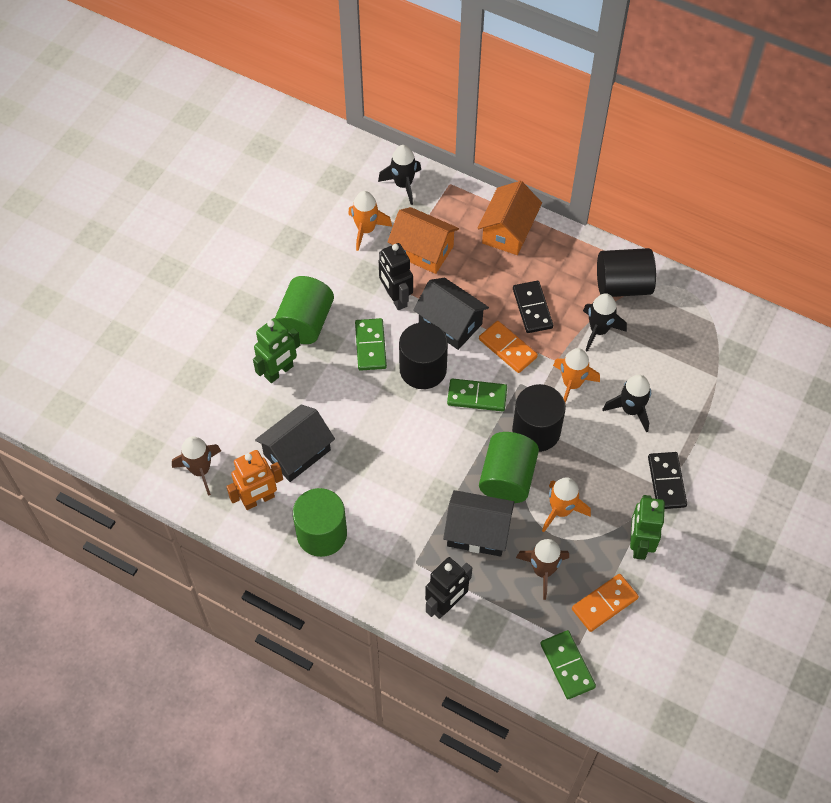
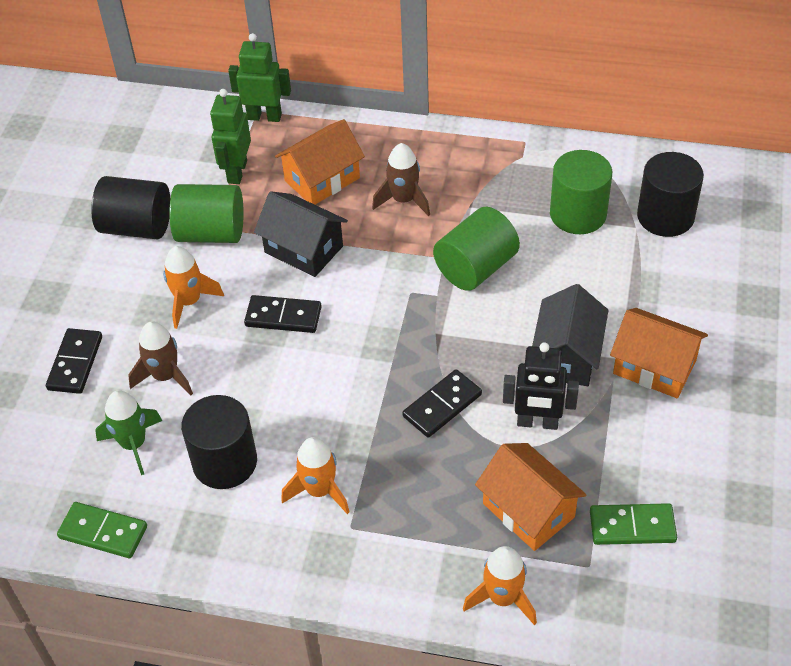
black domino: 2 -> 3
black house: 3 -> 2
black robot: 2 -> 1
black rocket: 3 -> 0
green domino: 3 -> 2
green rocket: 0 -> 1
orange domino: 2 -> 0
orange house: 2 -> 3
orange robot: 1 -> 0

